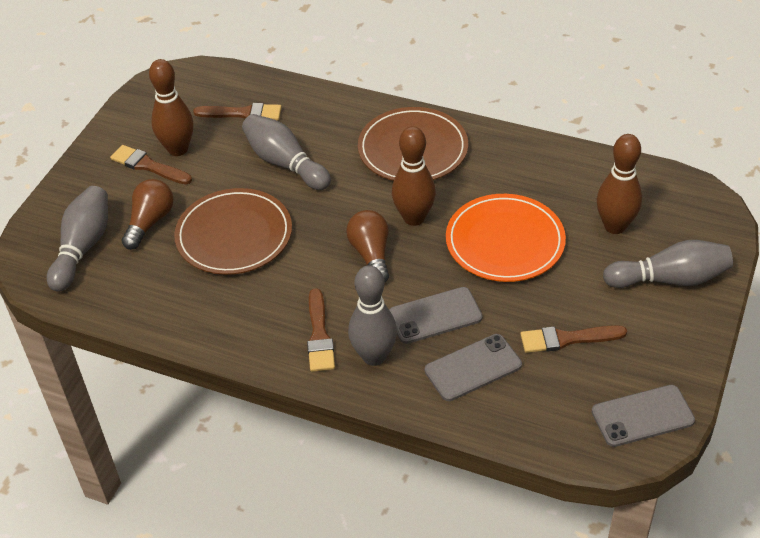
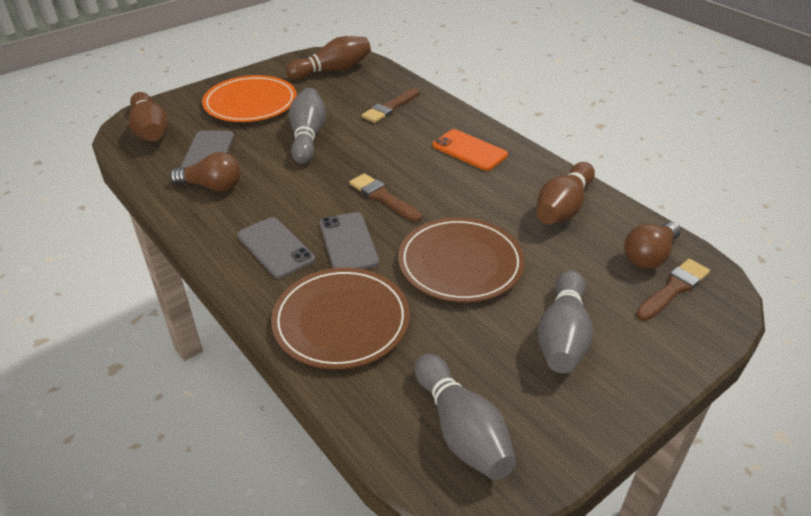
brown brush: 4 -> 3
grey bowling pin: 4 -> 3
orange phone: 0 -> 1

